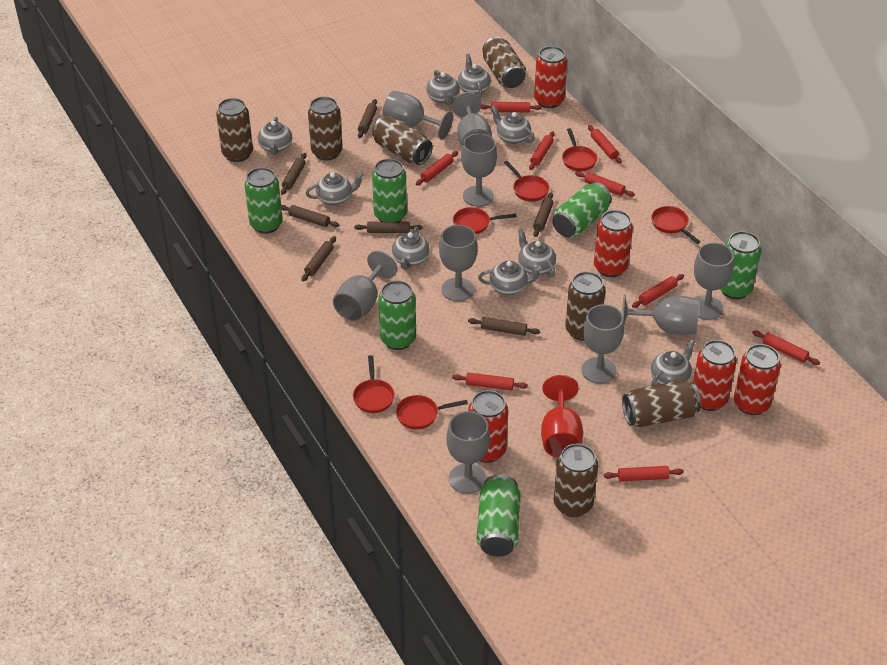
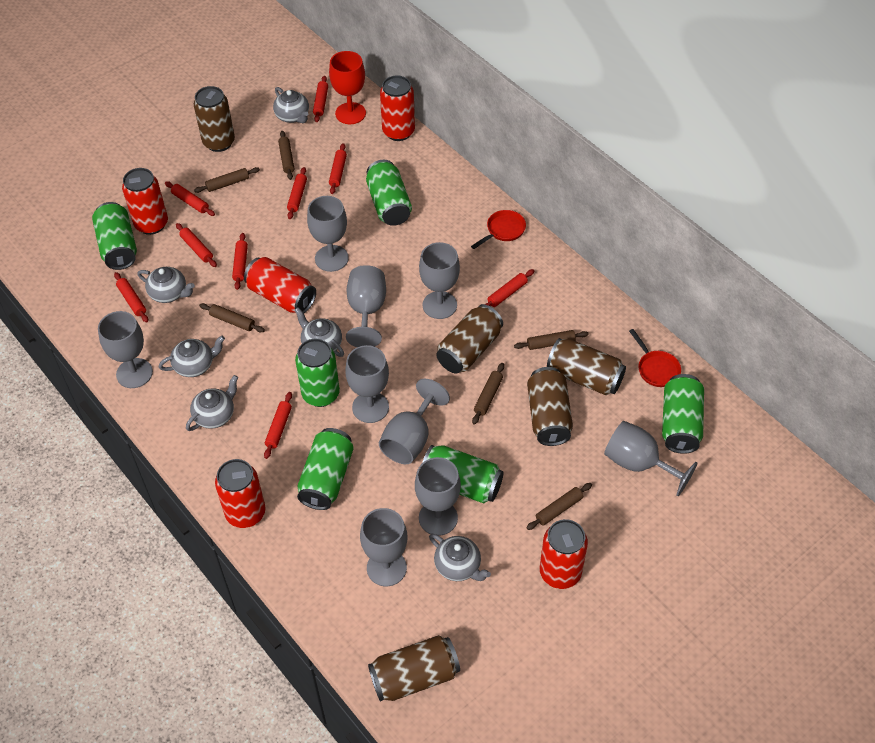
brown can: 7 -> 5
brown rolling pin: 7 -> 6
grey teapot: 9 -> 6
red pan: 6 -> 2

